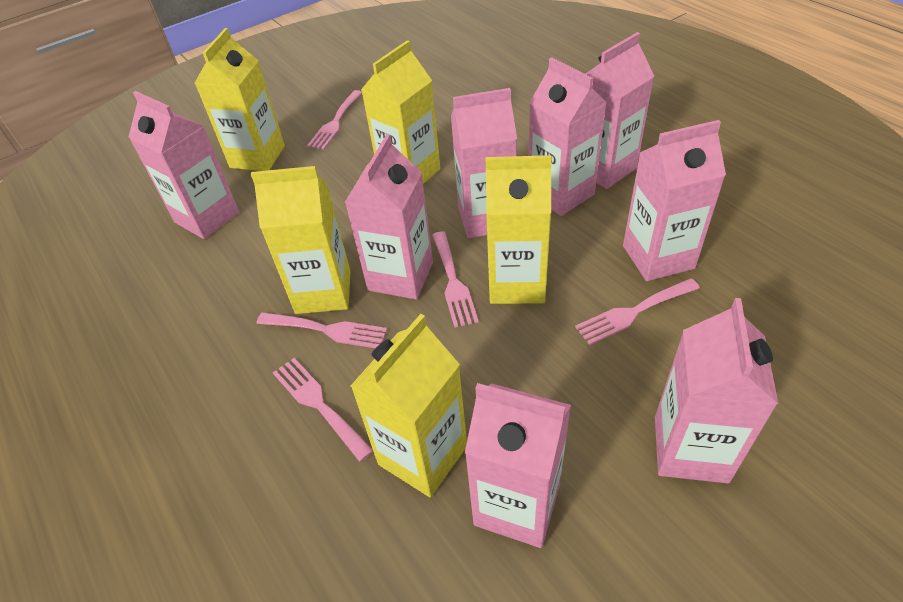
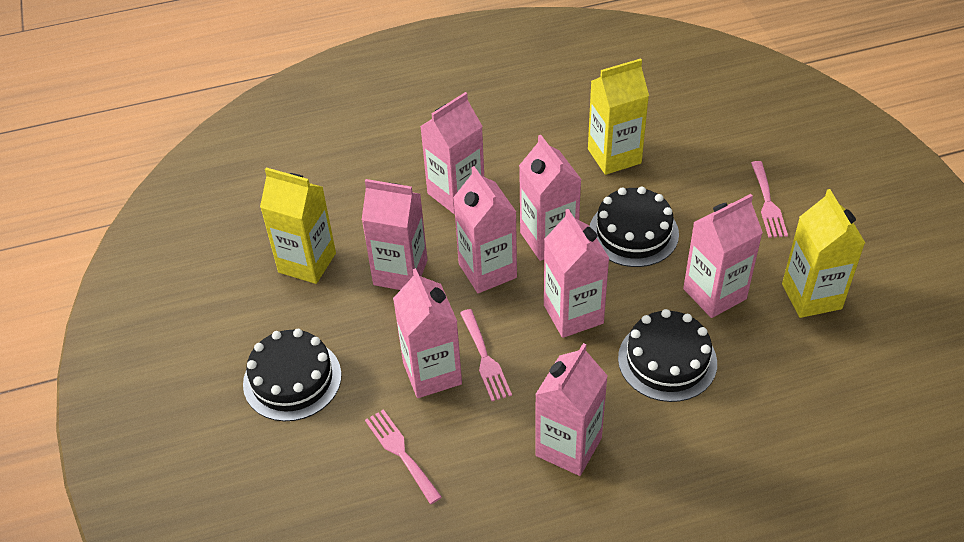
black cake: 0 -> 3
pink fork: 5 -> 3
yellow carton: 5 -> 3

